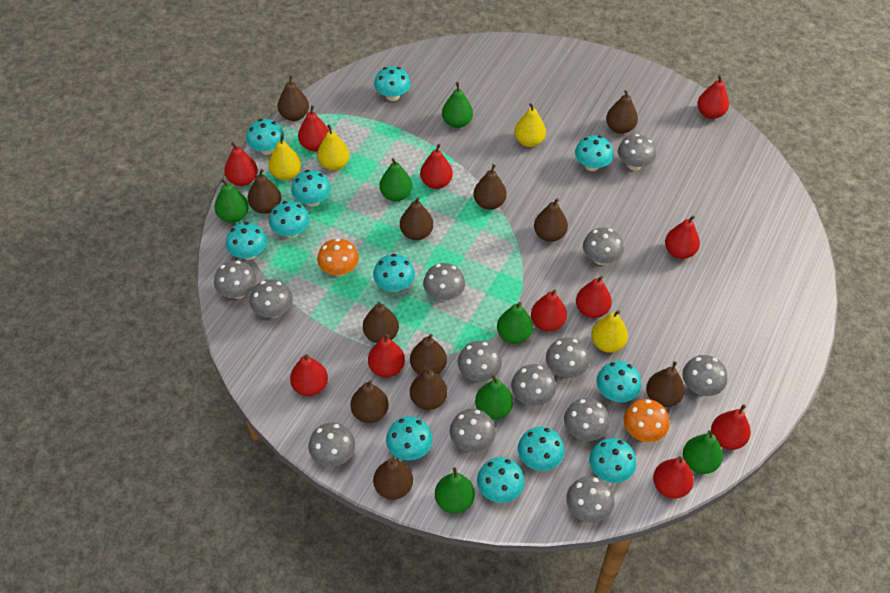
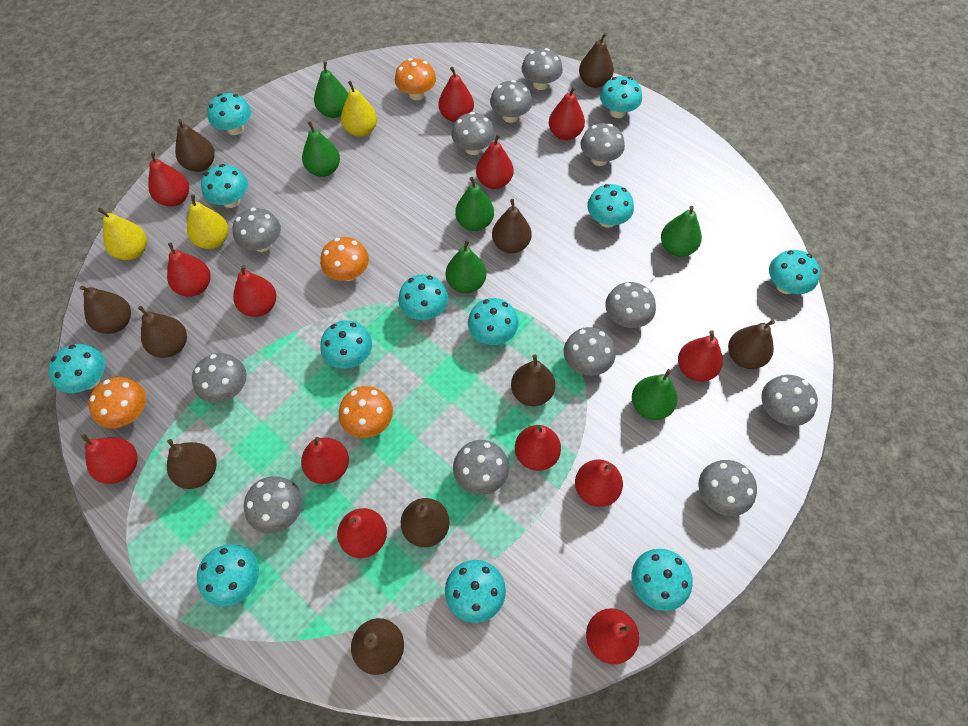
brown pear: 12 -> 10
green pear: 7 -> 6
grey mushroom: 13 -> 12
orange mushroom: 2 -> 4
red pear: 11 -> 13
yellow pear: 4 -> 3

